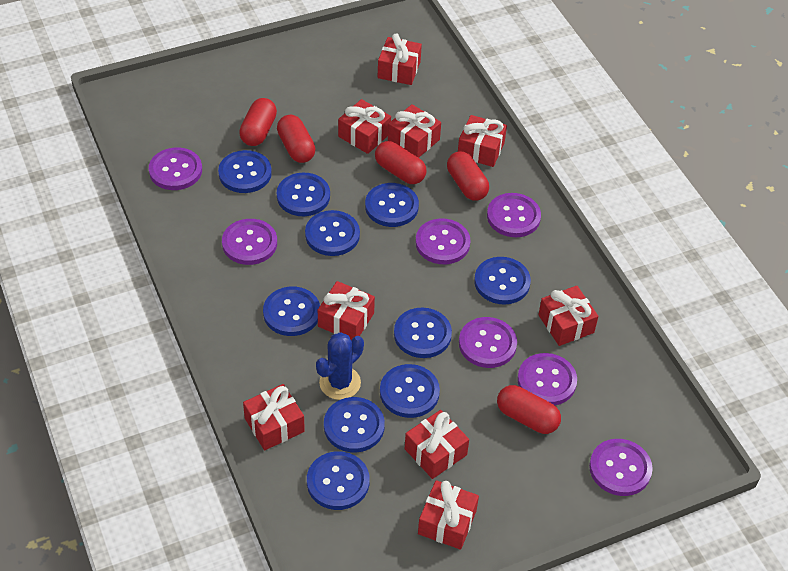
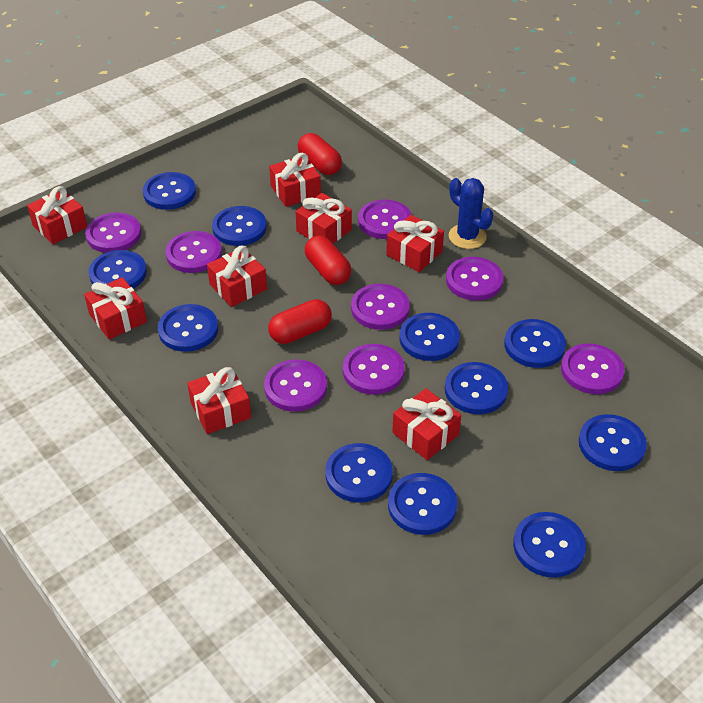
blue button: 10 -> 11
purple button: 7 -> 8
red capsule: 5 -> 3
red gift: 9 -> 8

